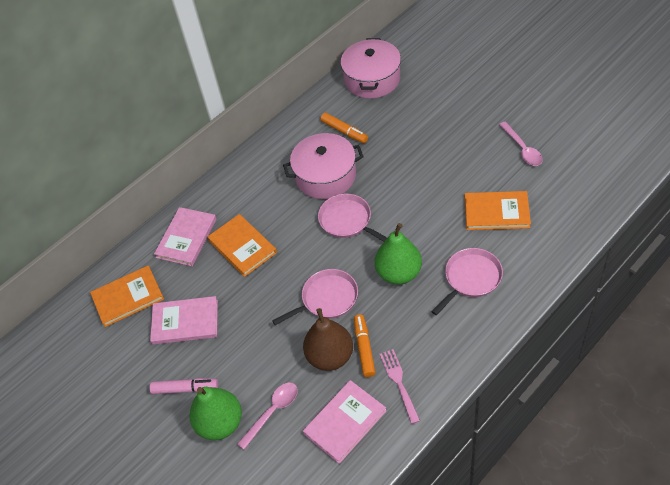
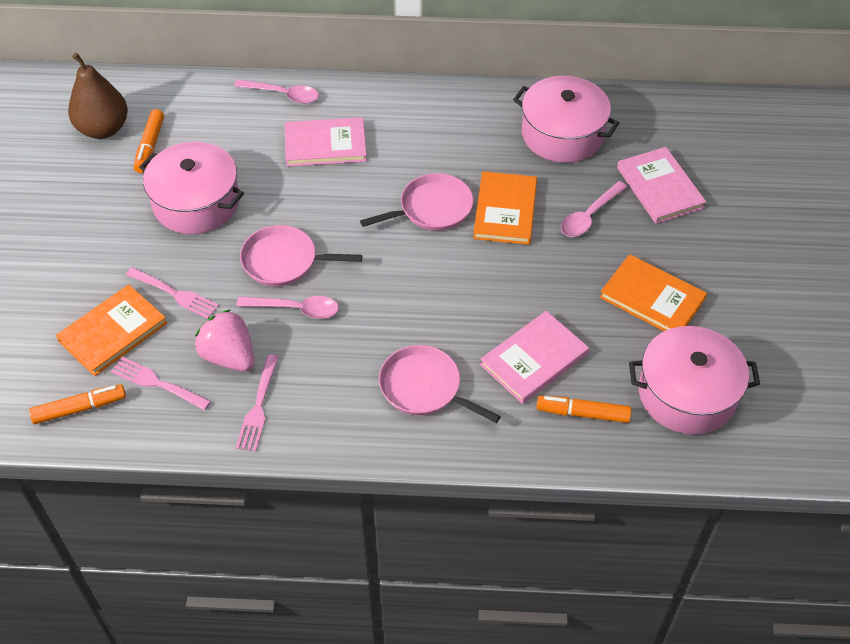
green pear: 2 -> 0
orange marker: 2 -> 3
pink fork: 1 -> 3
pink marker: 1 -> 0
pink pot: 2 -> 3
pink spoon: 2 -> 3
pink strawberry: 0 -> 1

